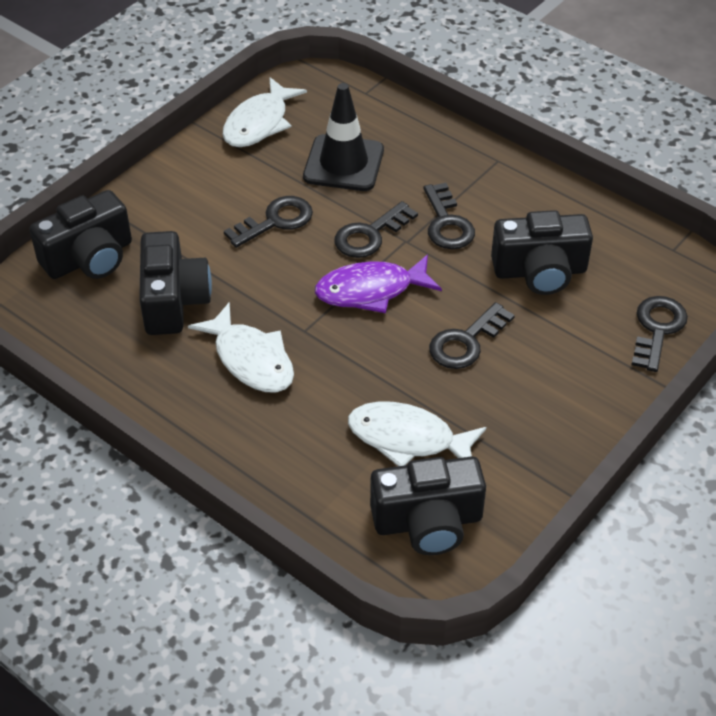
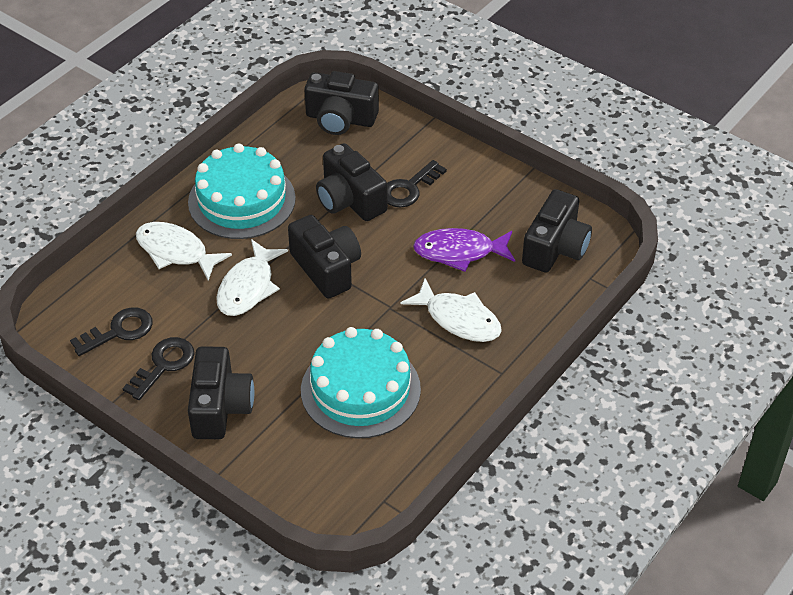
black camera: 4 -> 5
black key: 5 -> 3
black traffic cone: 1 -> 0
turquoise cake: 0 -> 2

